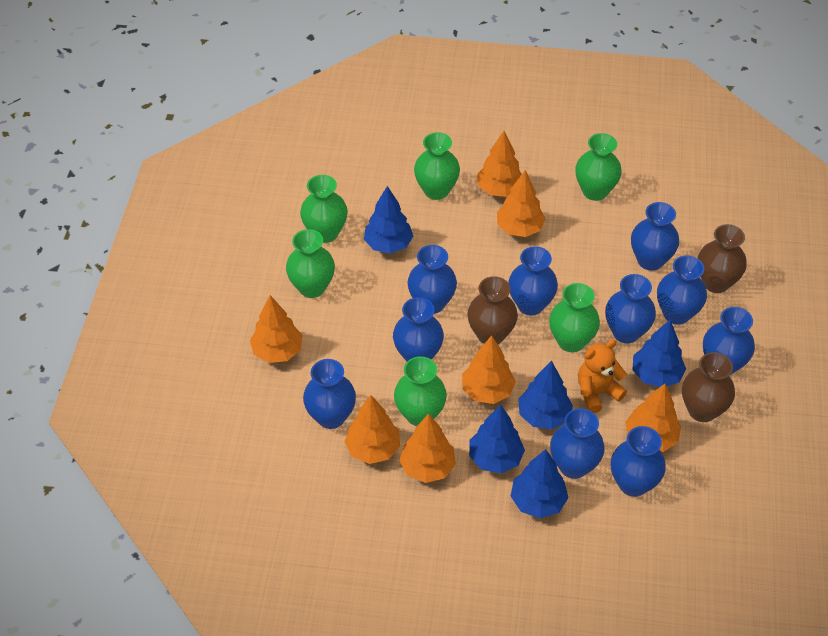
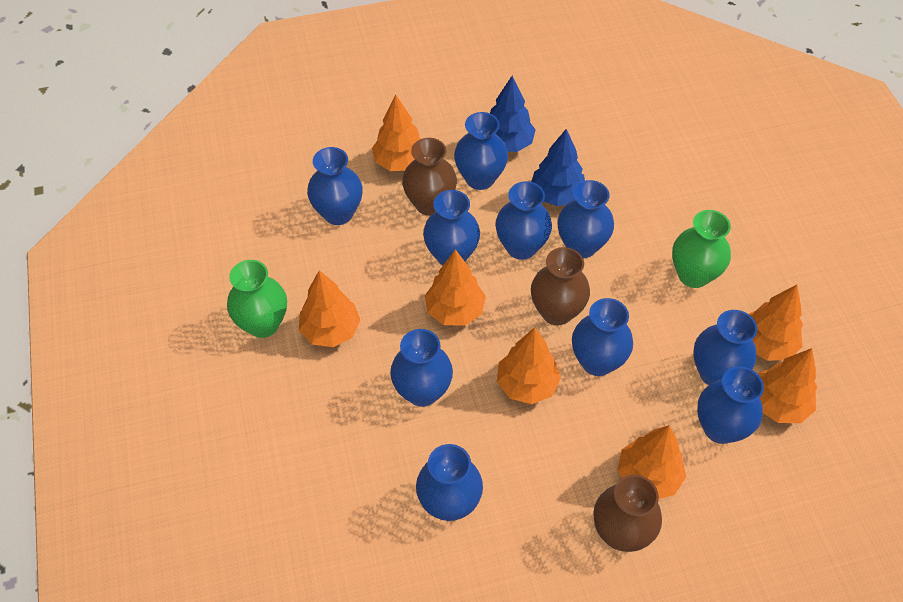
blue tree: 5 -> 2
green vase: 6 -> 2
orange teddy bear: 1 -> 0

